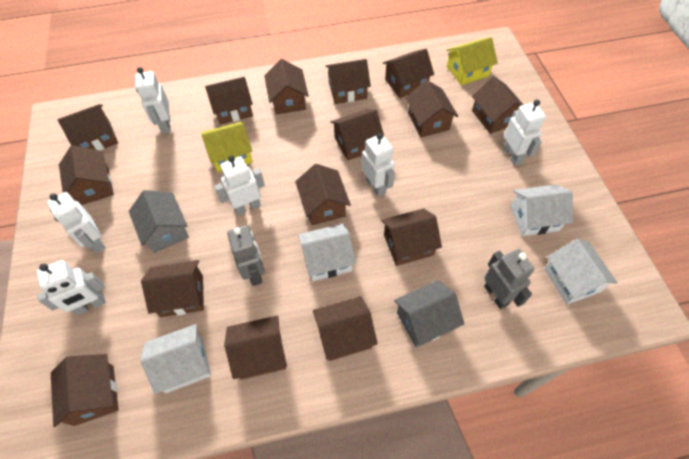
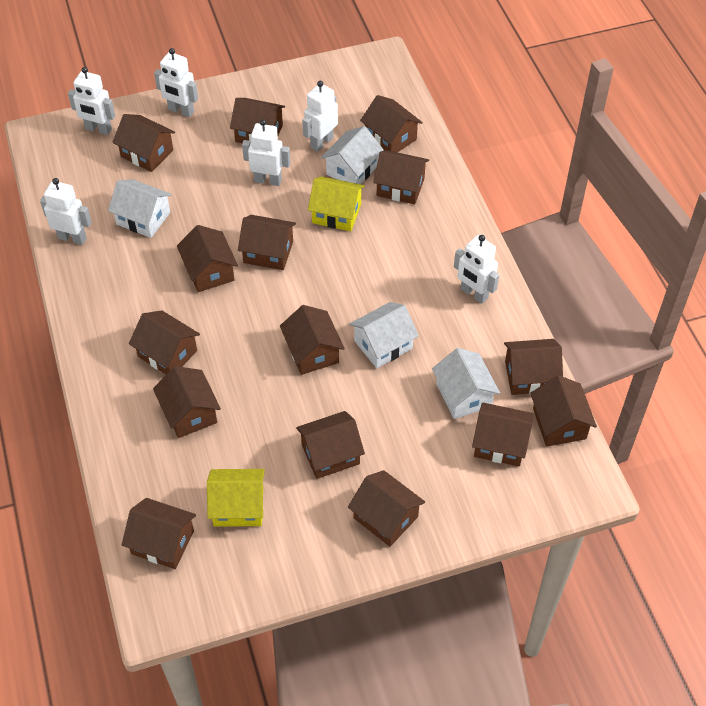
grey house: 2 -> 0
grey robot: 2 -> 0

